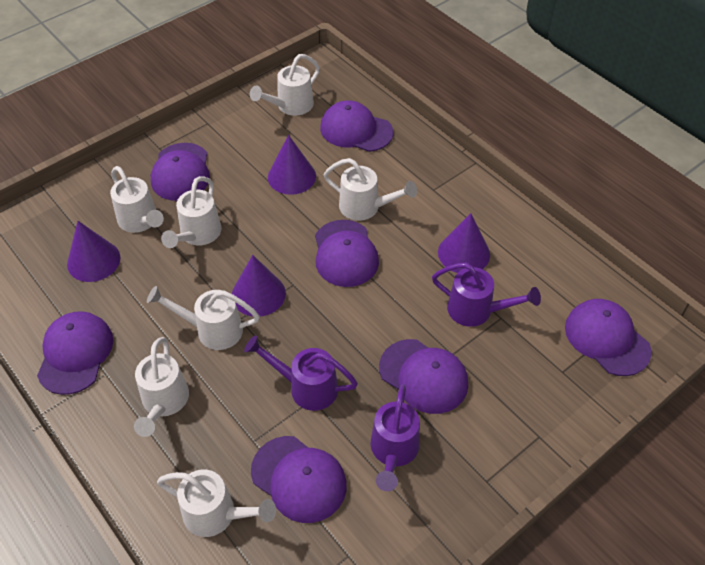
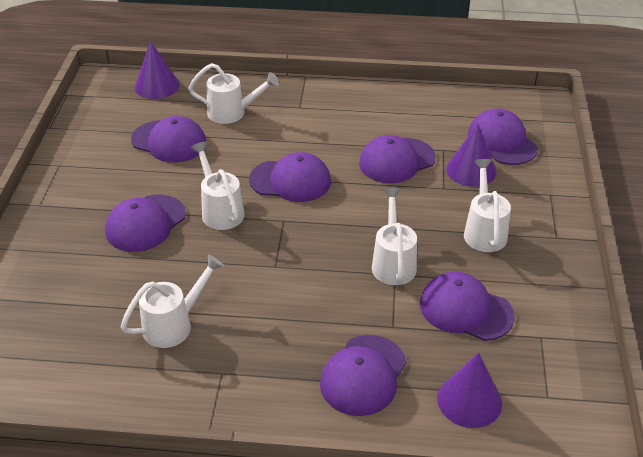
purple cone: 4 -> 3
purple watering can: 3 -> 0
white watering can: 7 -> 5

